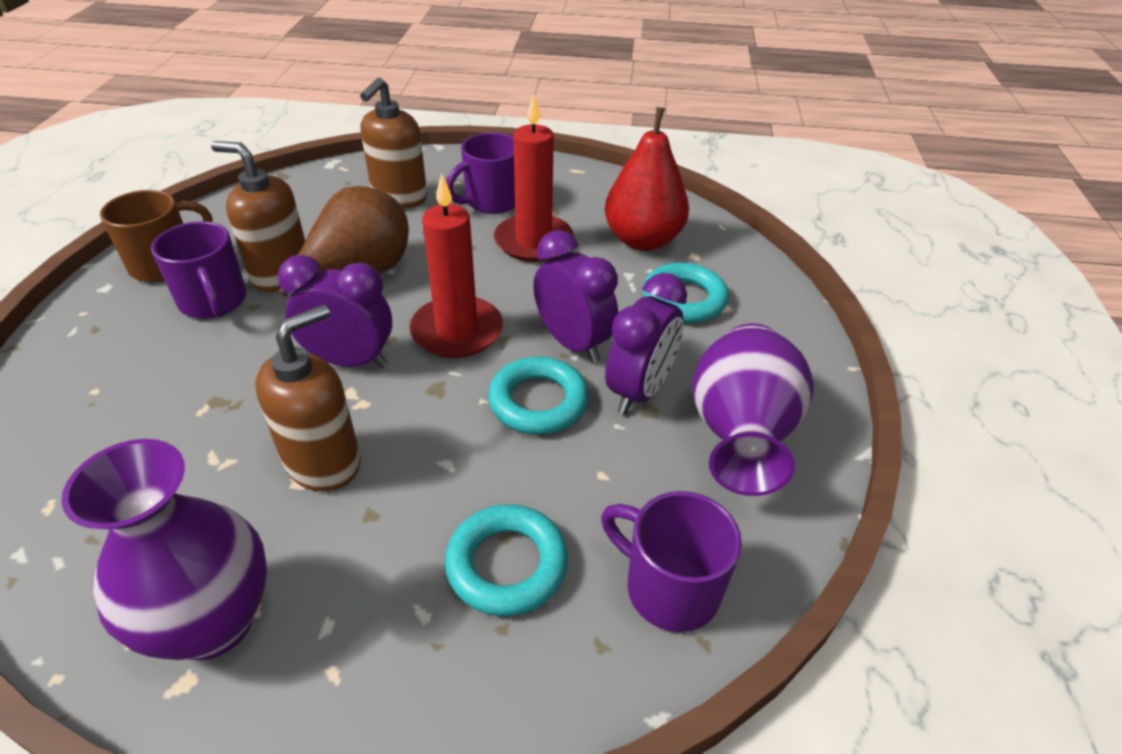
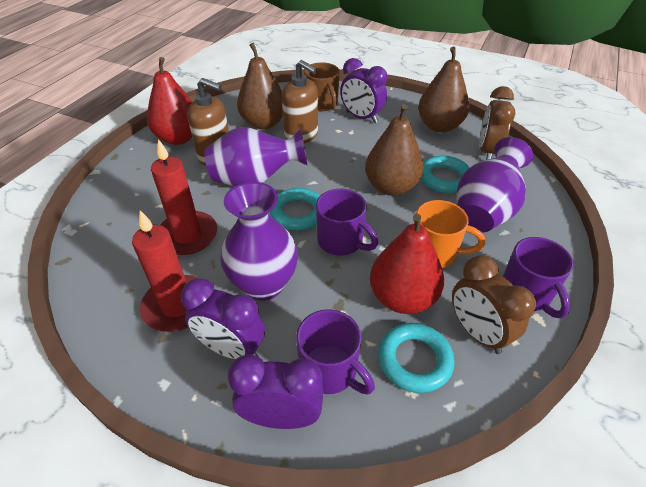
brown clock: 0 -> 2
brown pear: 1 -> 3
brown soap dispenser: 3 -> 2
orange mug: 0 -> 1
purple vase: 2 -> 3
red pear: 1 -> 2

